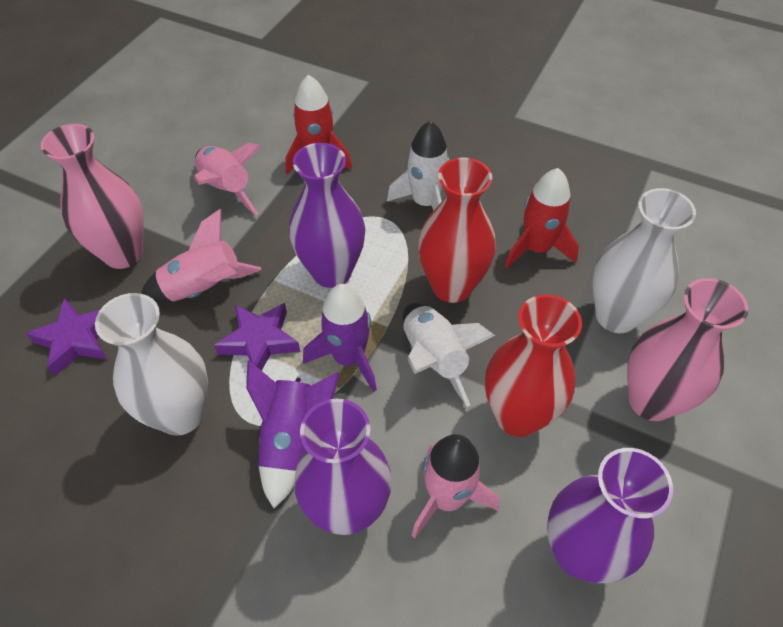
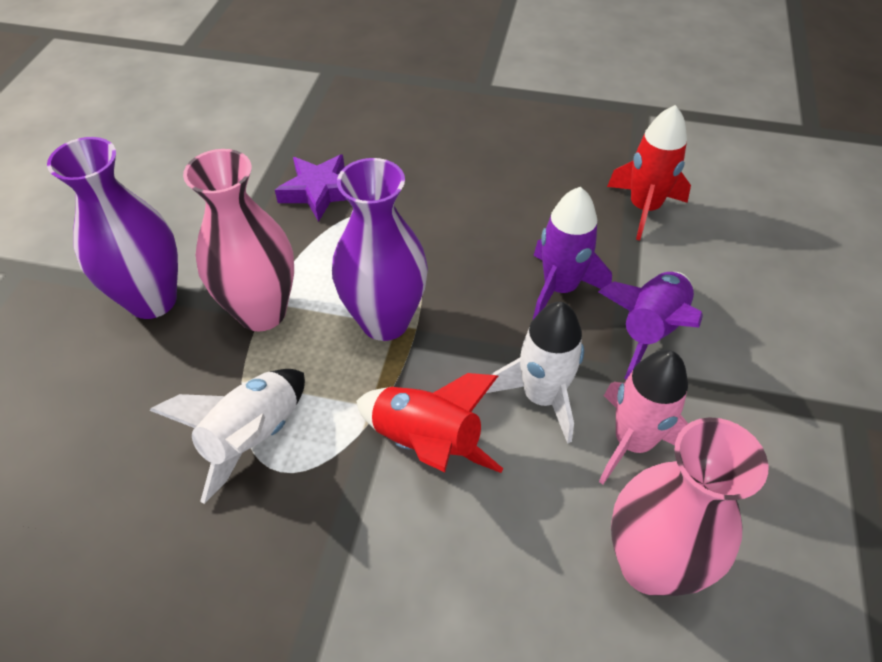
pink rocket: 3 -> 1
purple star: 2 -> 1
purple vase: 3 -> 2
red vase: 2 -> 0
white vase: 2 -> 0

